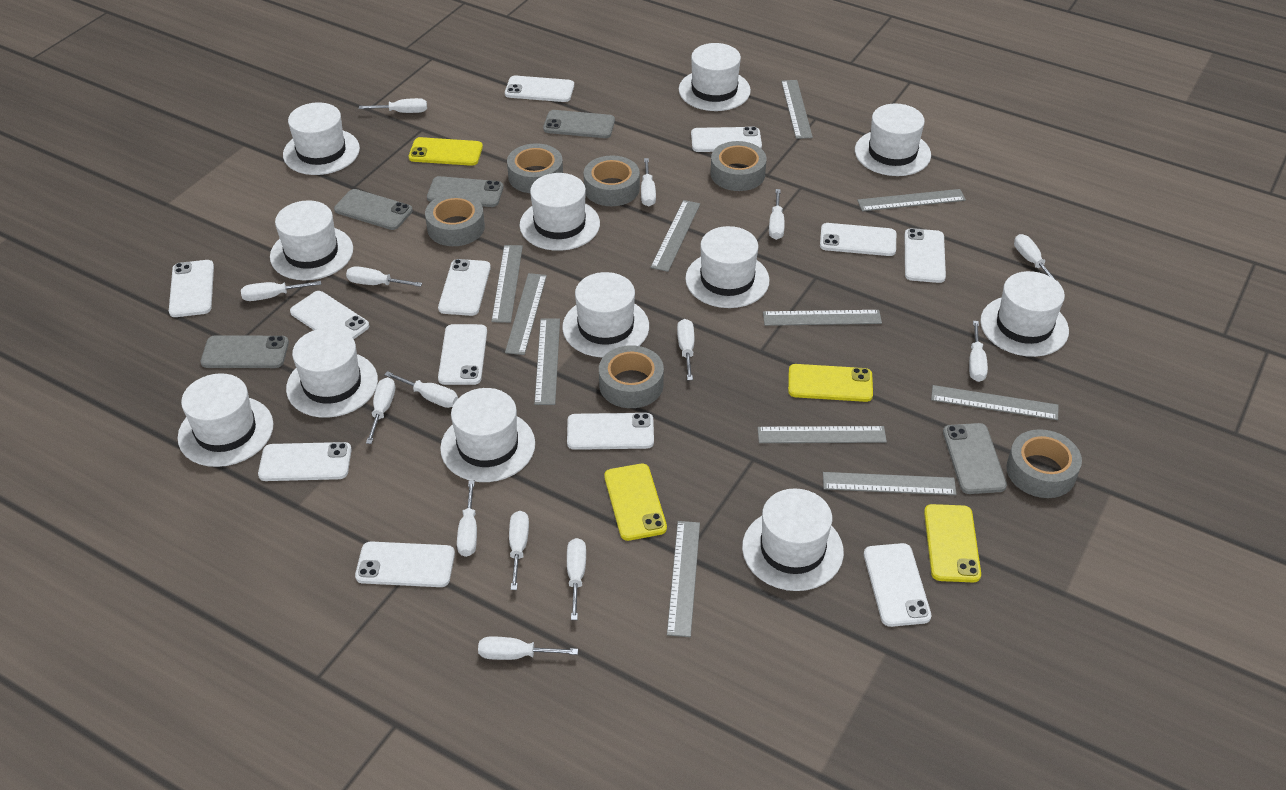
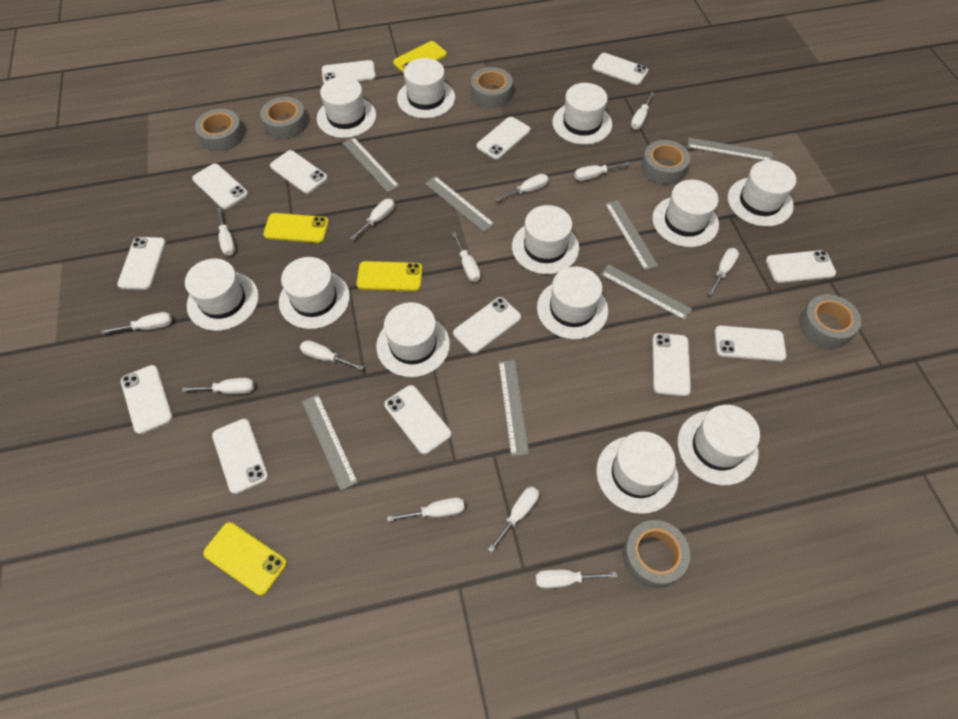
grey phone: 5 -> 0
grey ruler: 11 -> 7
white phone: 12 -> 13
white screwdriver: 14 -> 13

